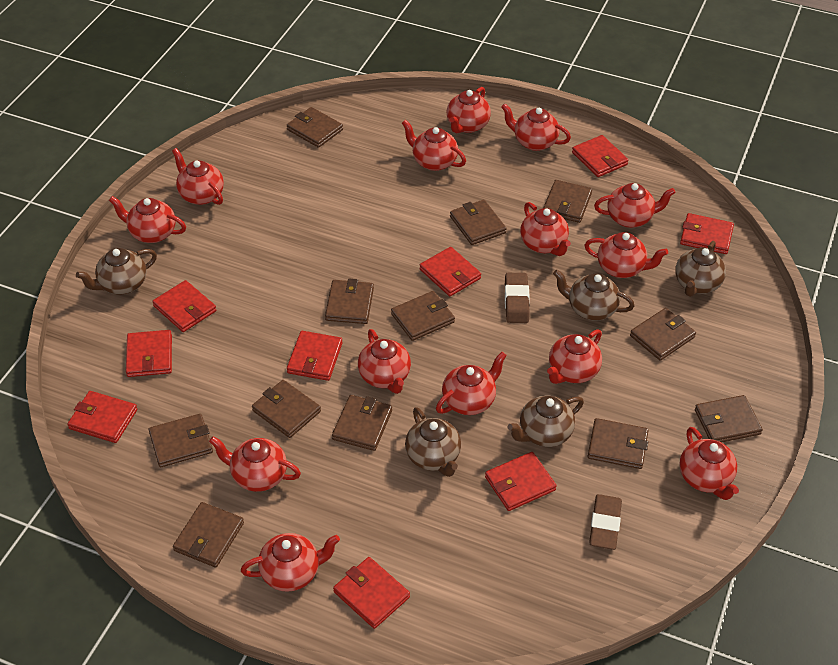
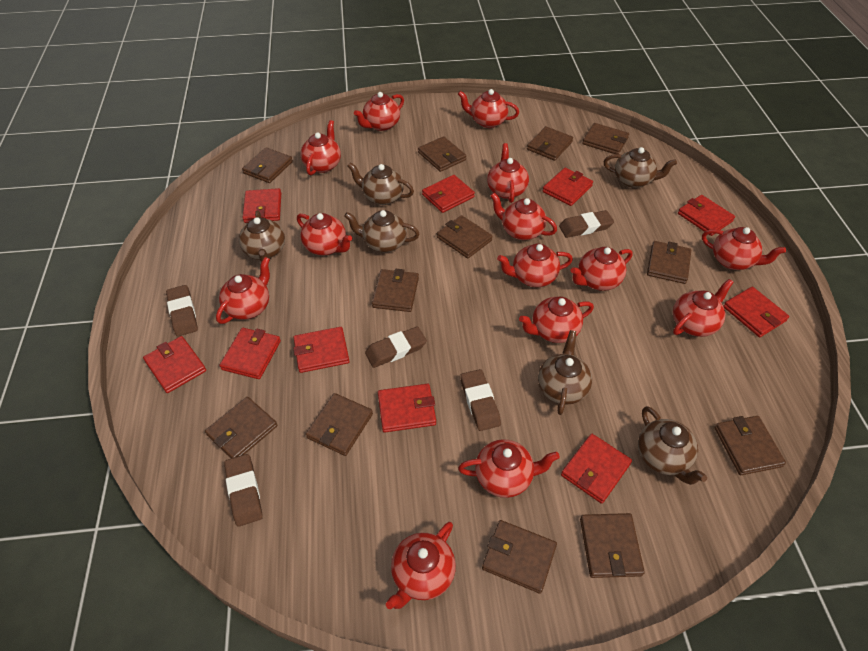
brown eraser: 2 -> 5
brown teapot: 5 -> 6
red wallet: 9 -> 10

